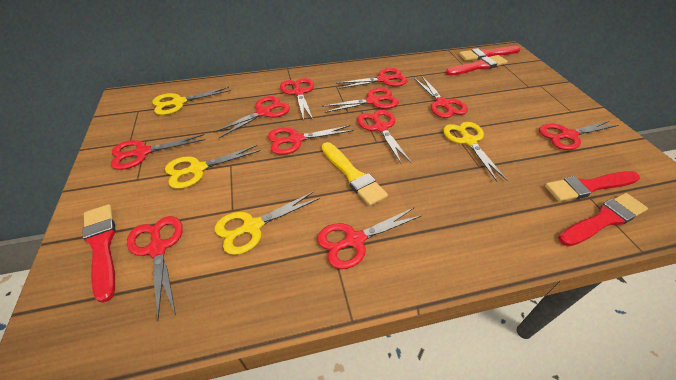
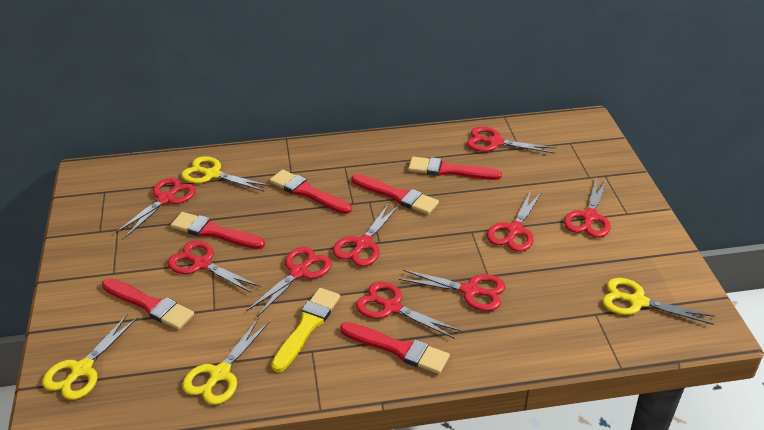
red brush: 5 -> 6
red scissors: 11 -> 9

